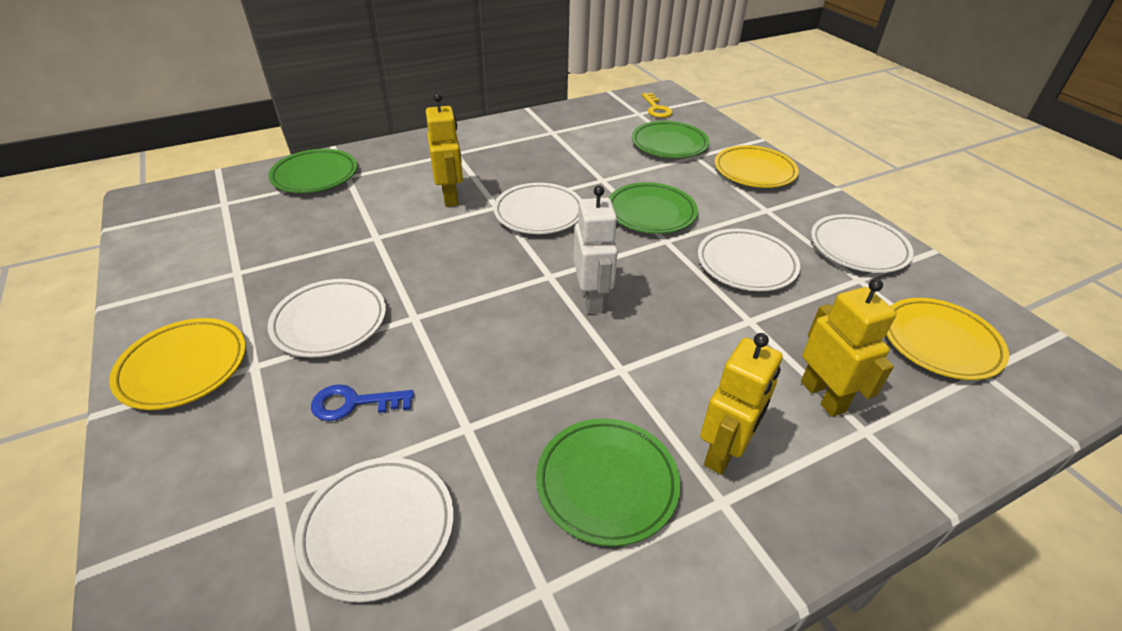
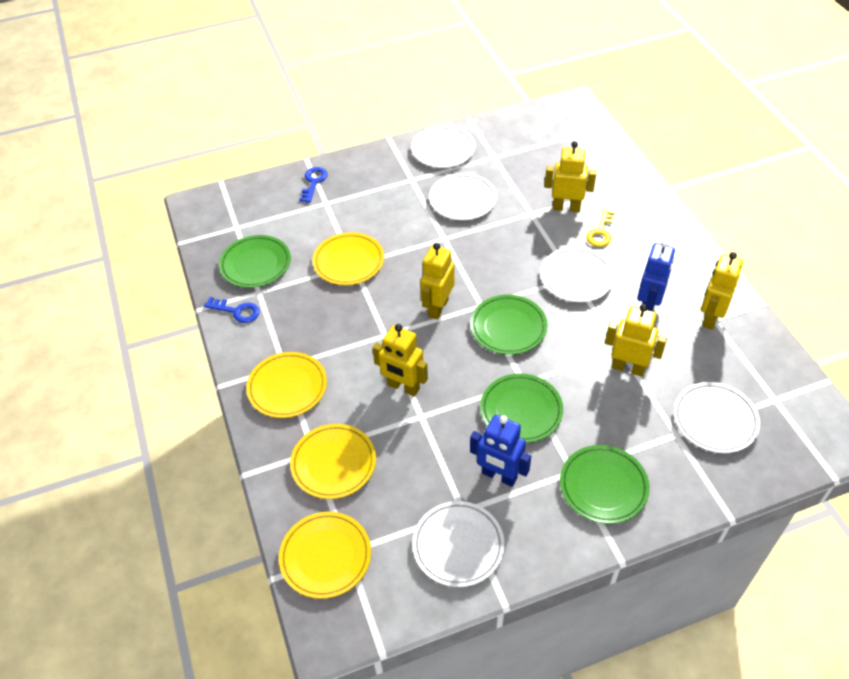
blue key: 1 -> 2
blue robot: 0 -> 2
white robot: 1 -> 0
yellow plate: 3 -> 4
yellow robot: 3 -> 5

